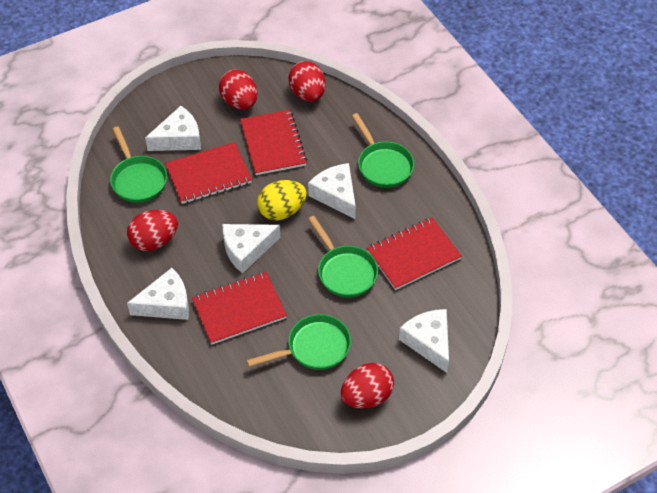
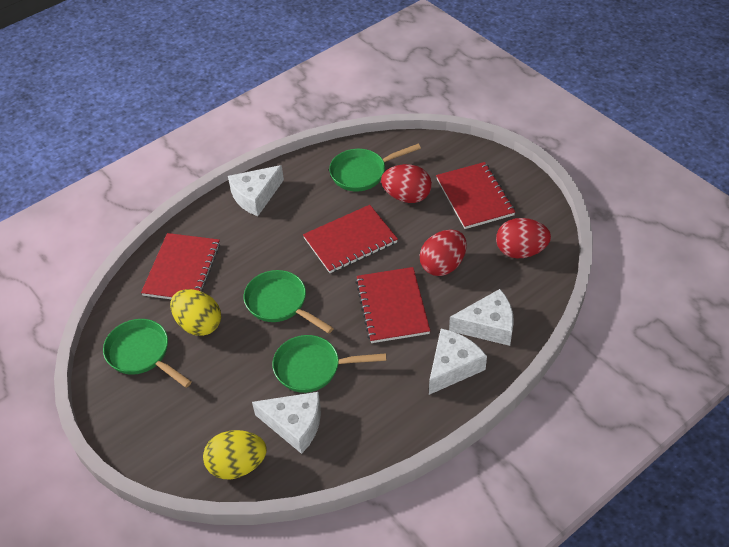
red egg: 4 -> 3
white cheese: 5 -> 4
yellow egg: 1 -> 2

